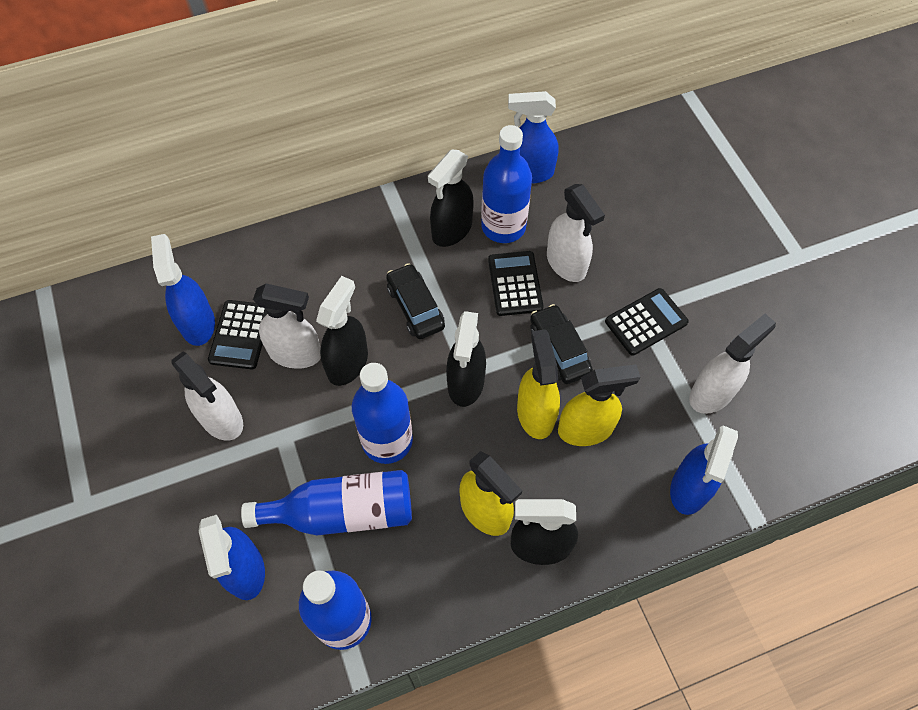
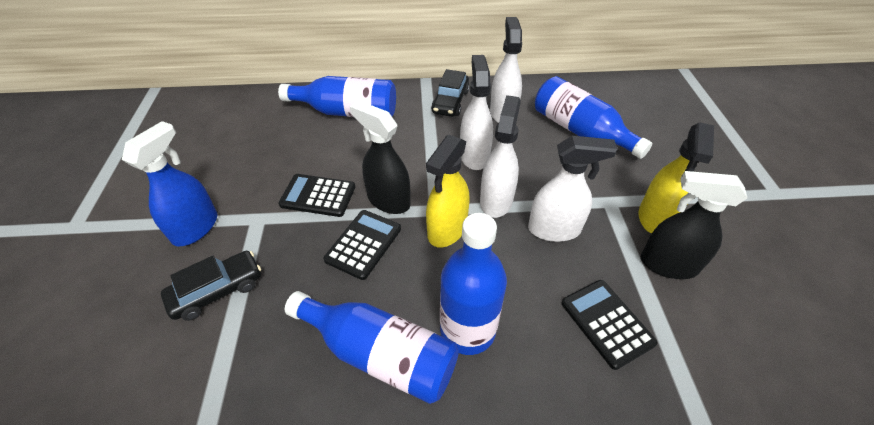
black spray bottle: 4 -> 2
blue spray bottle: 4 -> 1
yellow spray bottle: 3 -> 2

